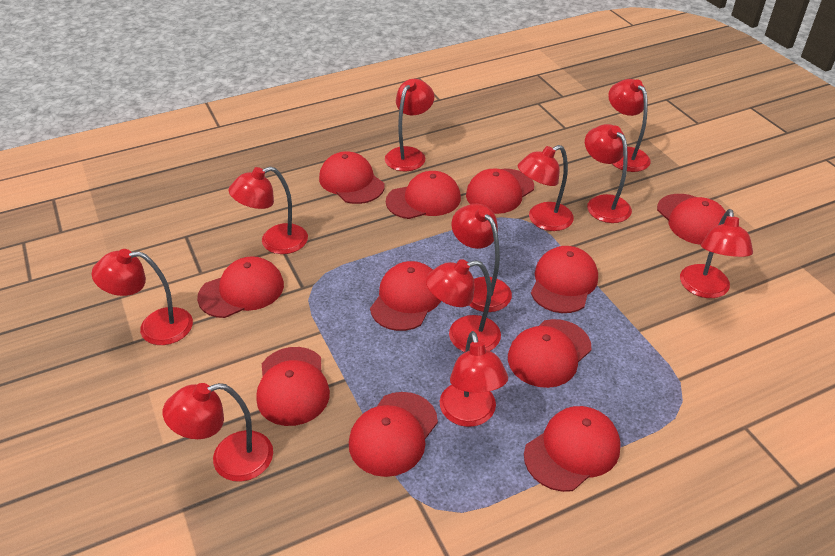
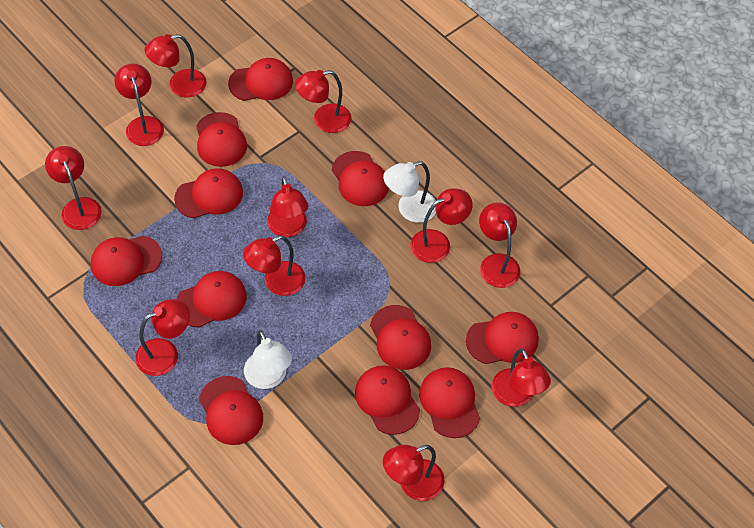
white lamp: 0 -> 2

